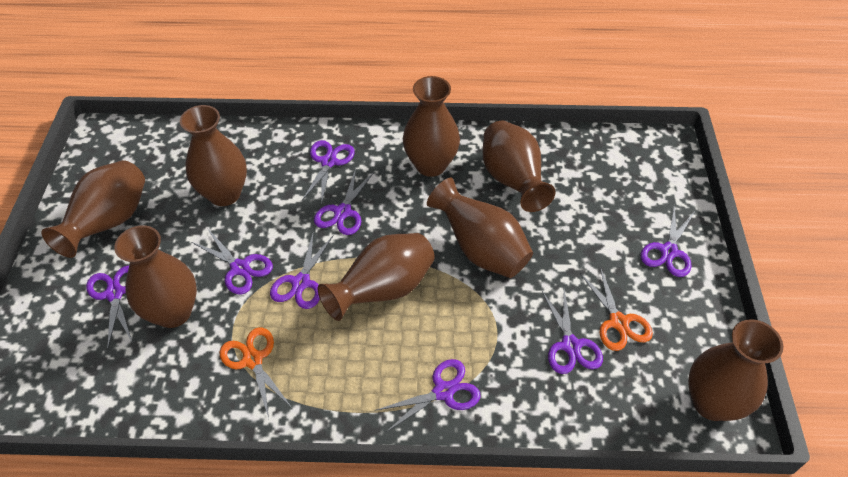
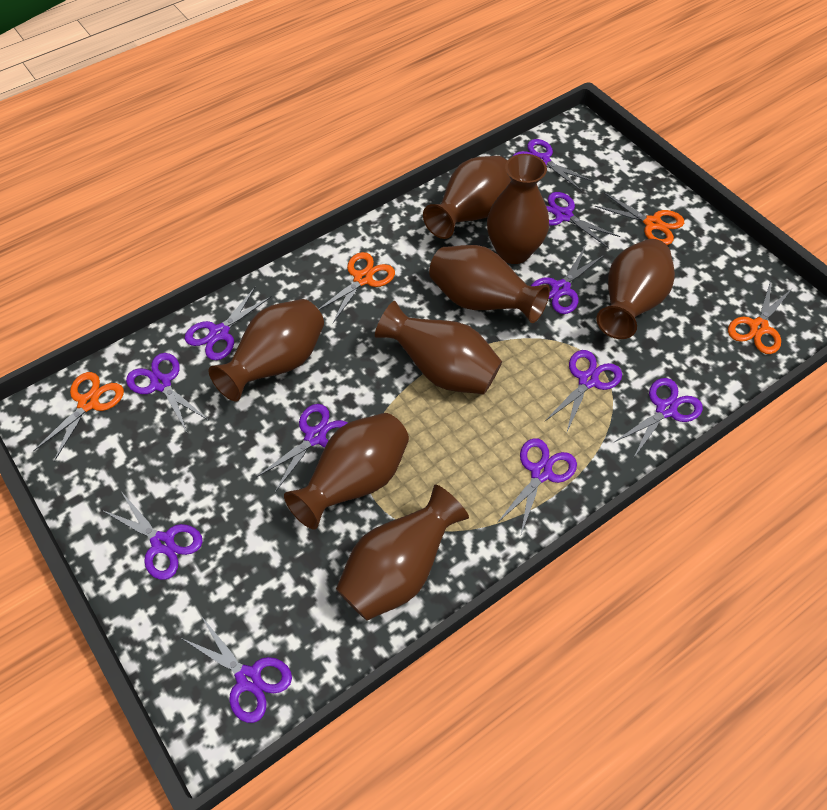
orange scissors: 2 -> 4
purple scissors: 8 -> 11

